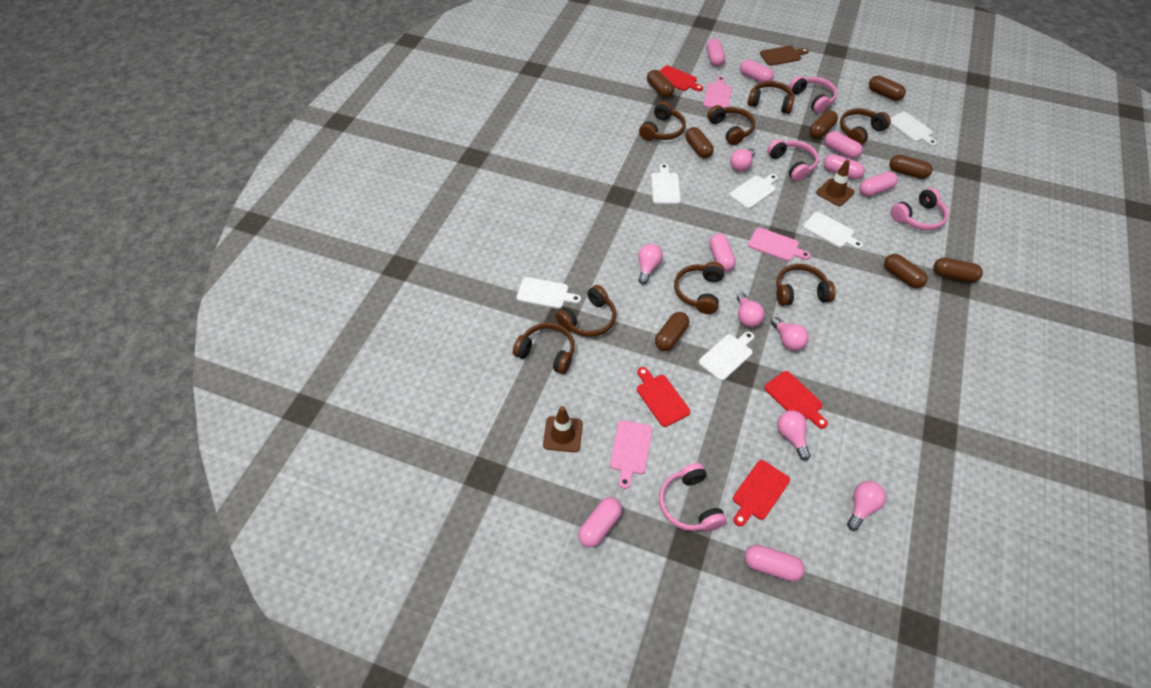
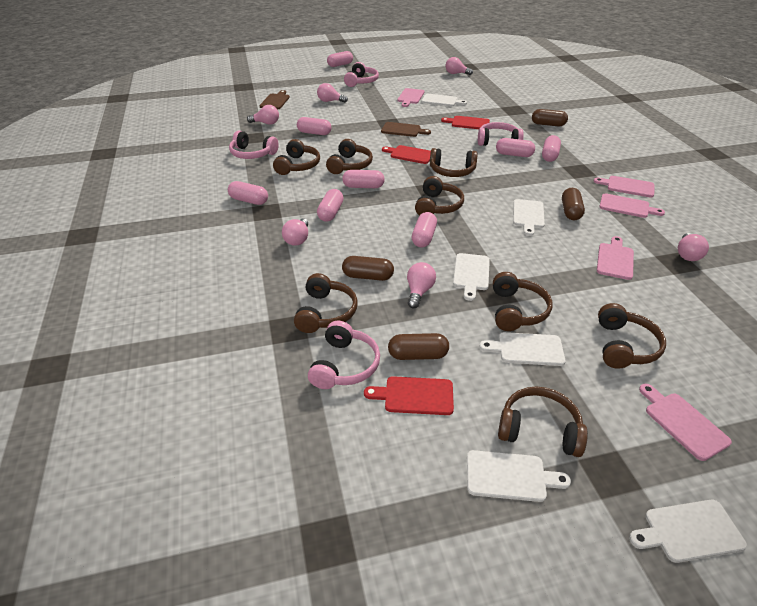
brown capsule: 8 -> 4
brown cutting board: 1 -> 2
brown traffic cone: 2 -> 0
pink cutting board: 3 -> 5
red cutting board: 4 -> 3

